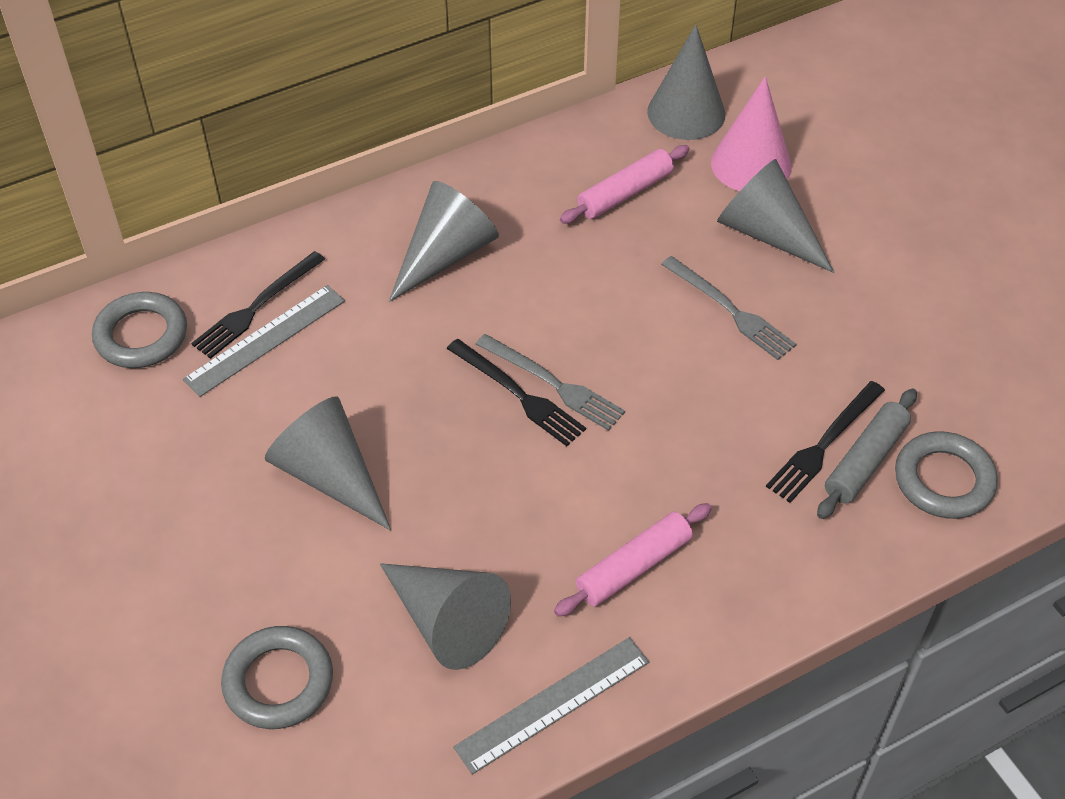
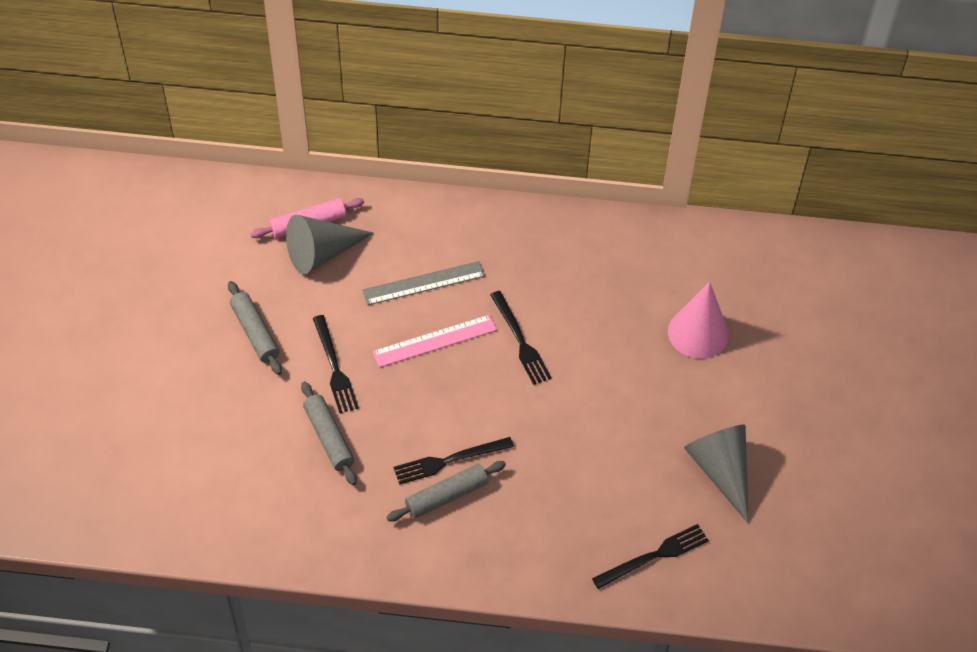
black fork: 3 -> 4
grey cone: 5 -> 2
grey fork: 2 -> 0
grey ring: 3 -> 0
grey rolling pin: 1 -> 3
grey ruler: 2 -> 1
pink rolling pin: 2 -> 1
pink ruler: 0 -> 1

